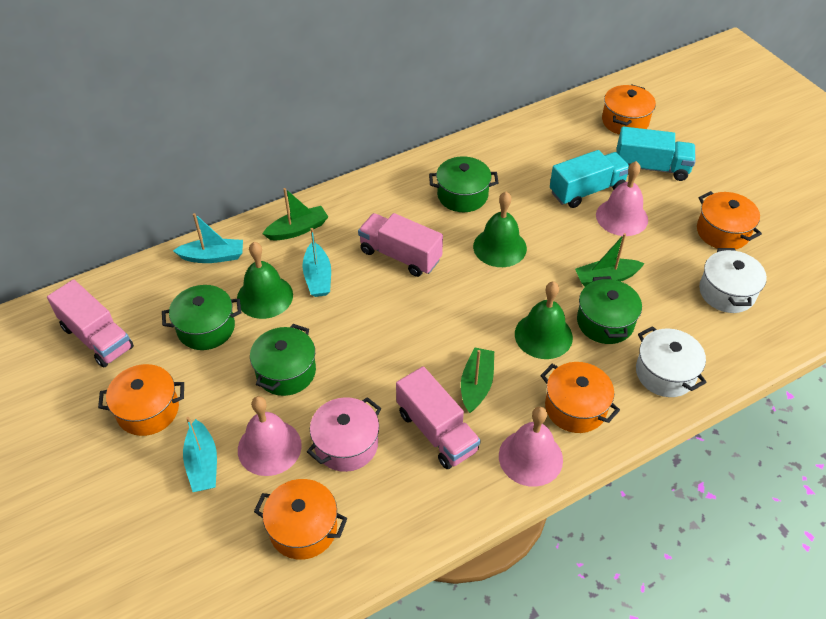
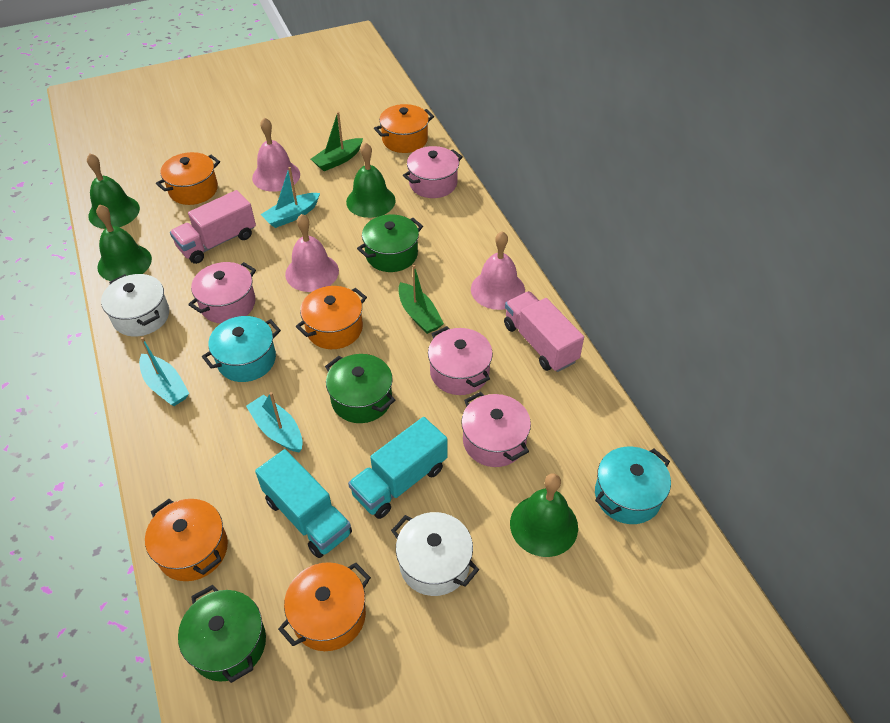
green bell: 3 -> 4
green boat: 3 -> 2
green pot: 4 -> 3
pink pot: 1 -> 4
pink truck: 3 -> 2
turquoise pot: 0 -> 2

